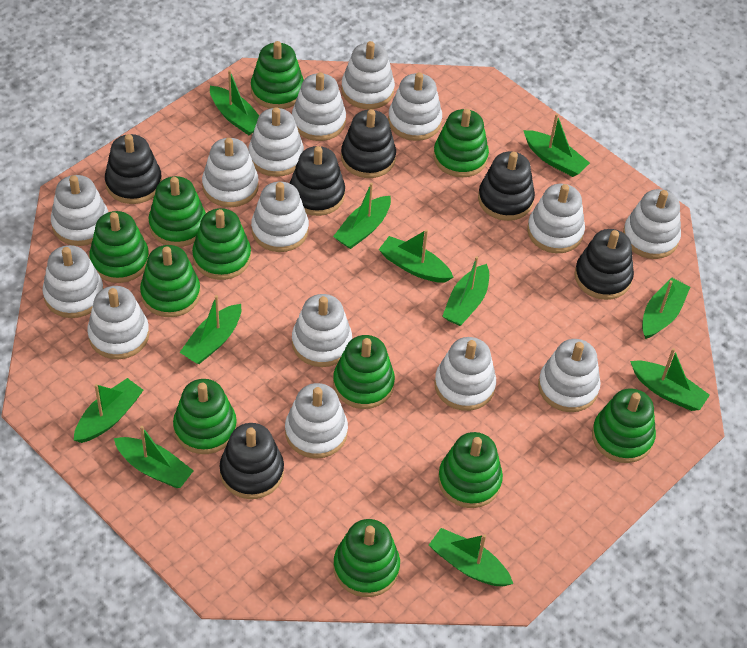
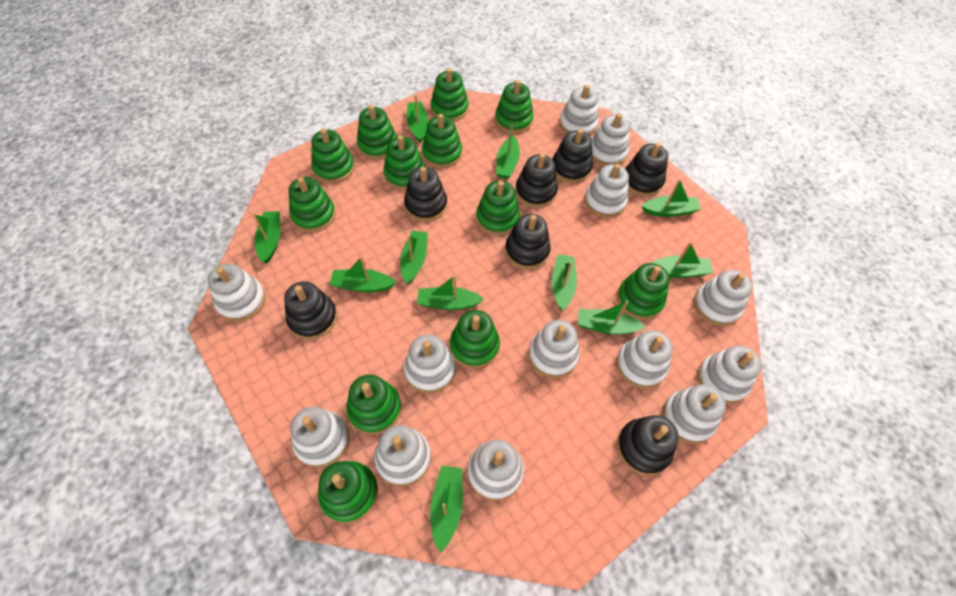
black stacking toy: 6 -> 7
green stacking toy: 11 -> 12
white stacking toy: 15 -> 13

